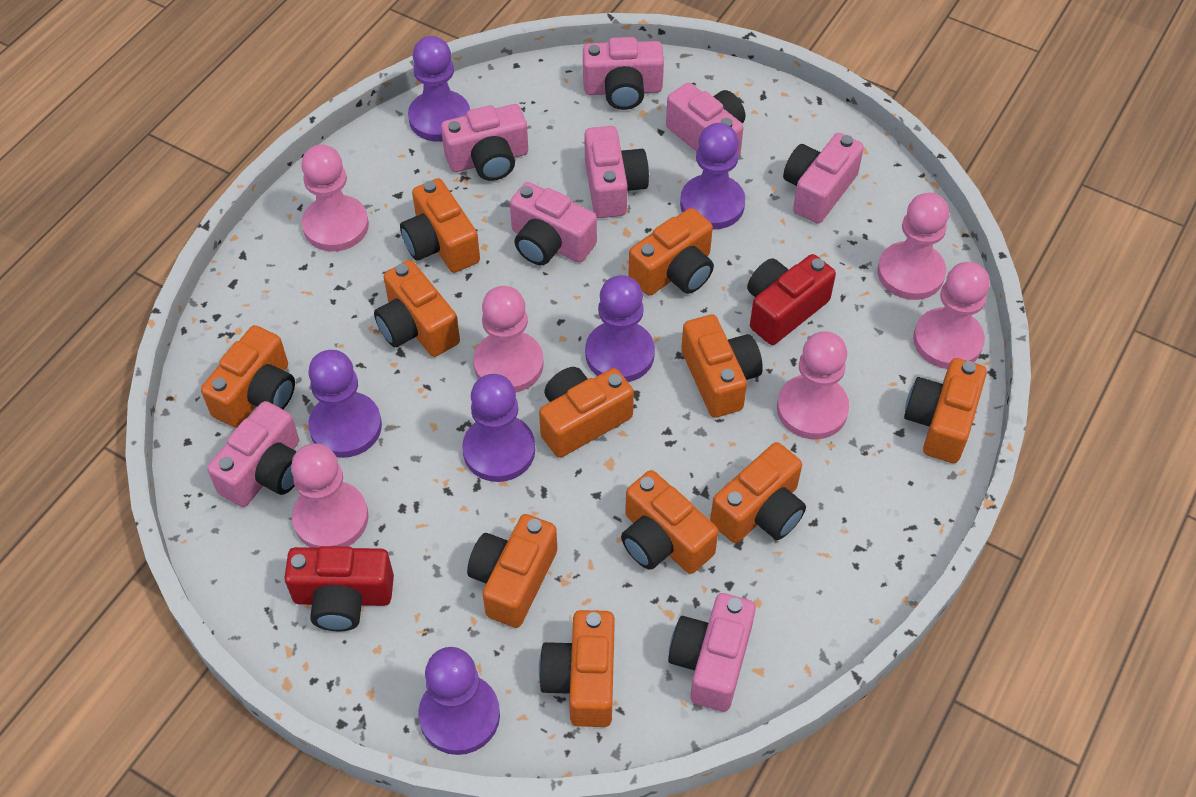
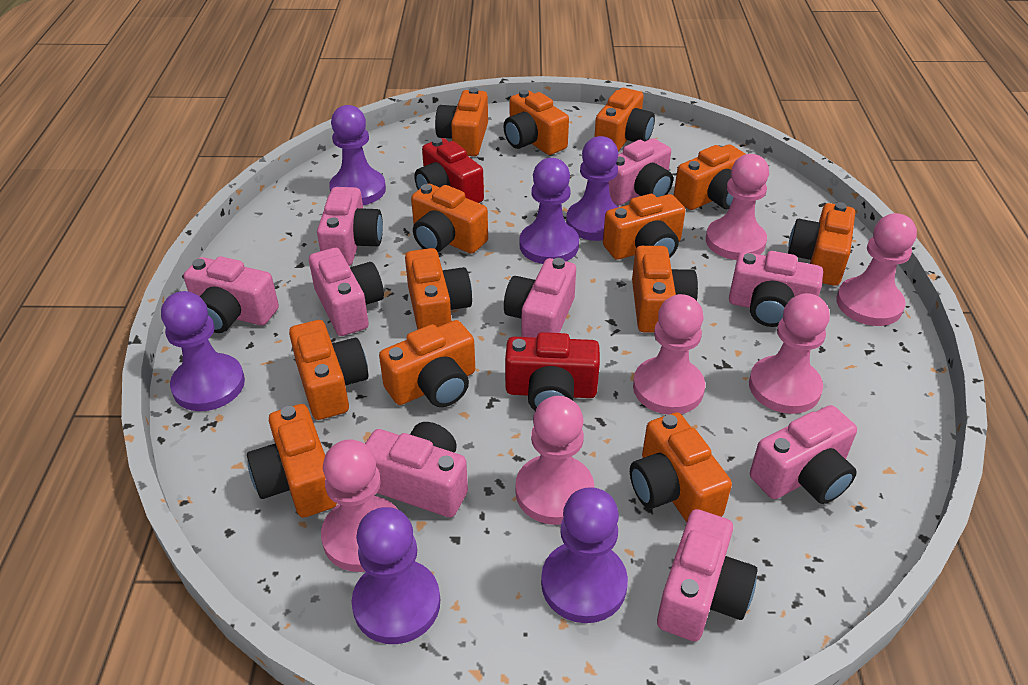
orange camera: 11 -> 13
pink camera: 8 -> 9

